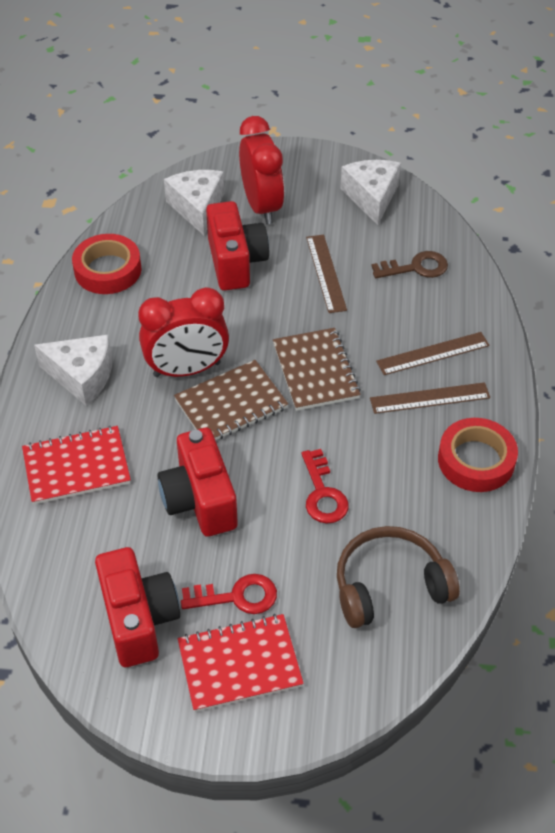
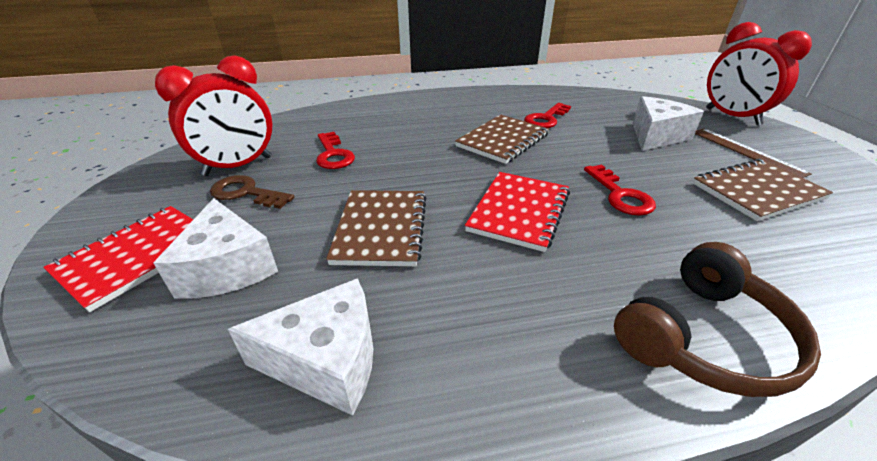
brown notebook: 2 -> 3
brown ruler: 3 -> 1
red camera: 3 -> 0
red key: 2 -> 3
red tape: 2 -> 0

